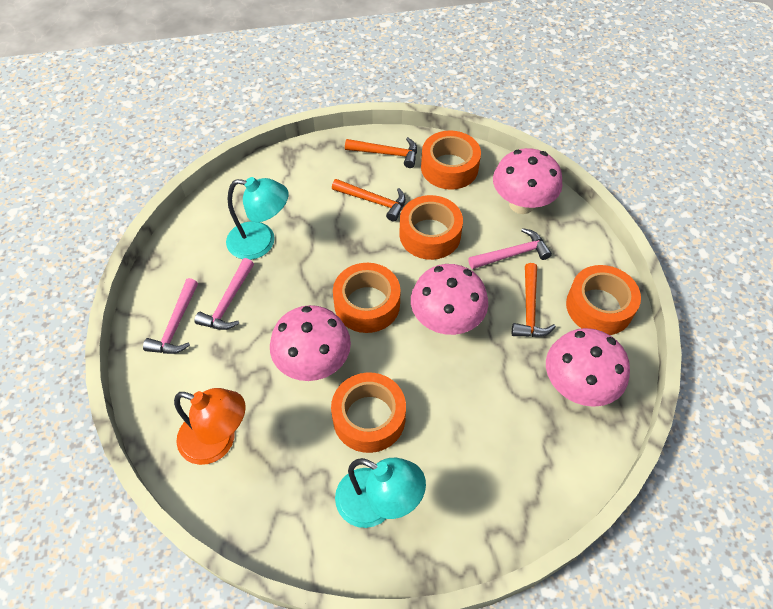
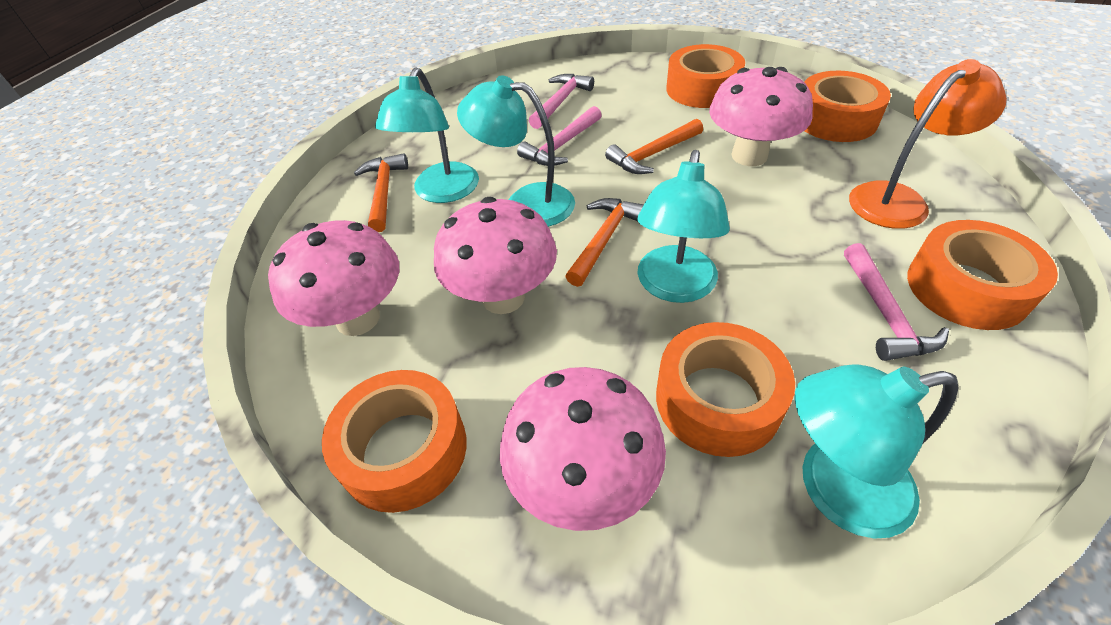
turquoise lamp: 2 -> 4

